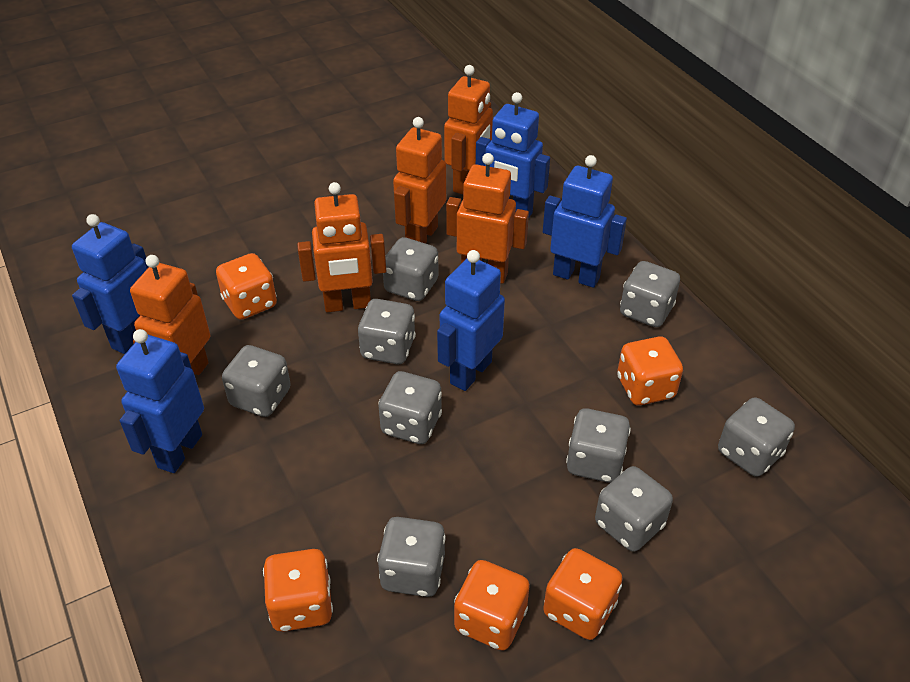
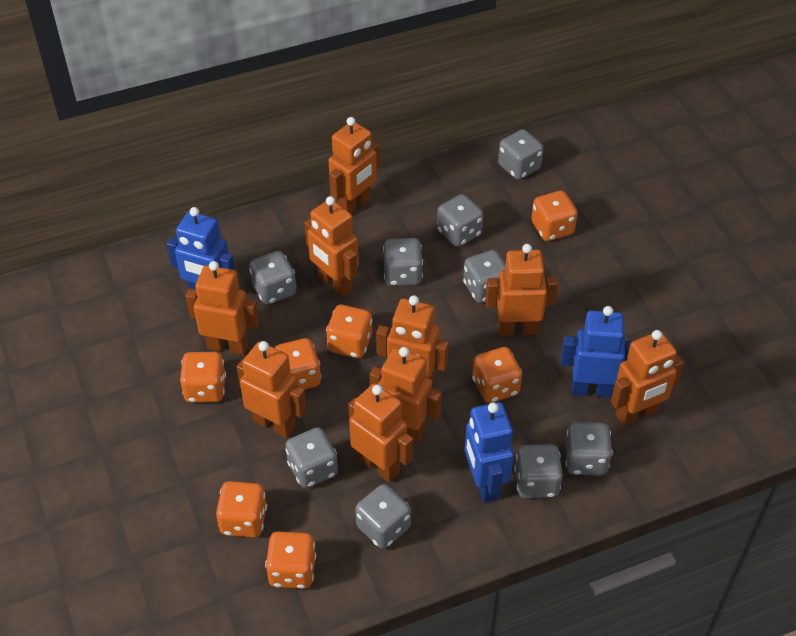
blue robot: 5 -> 3
orange dice: 5 -> 7
orange robot: 5 -> 9

